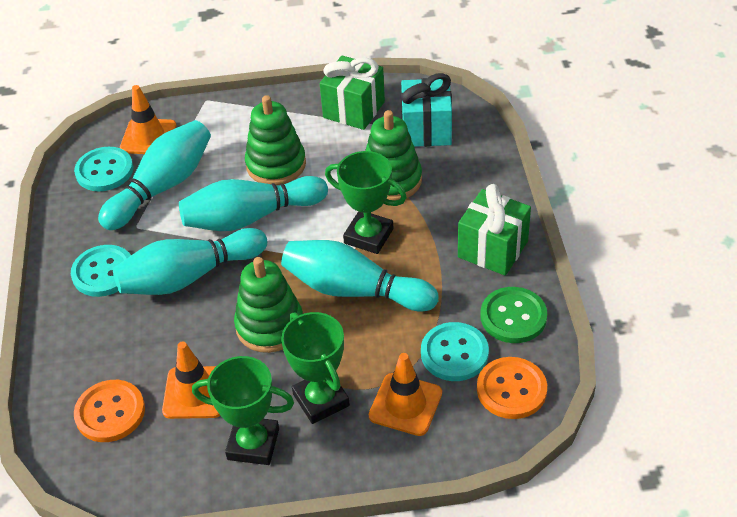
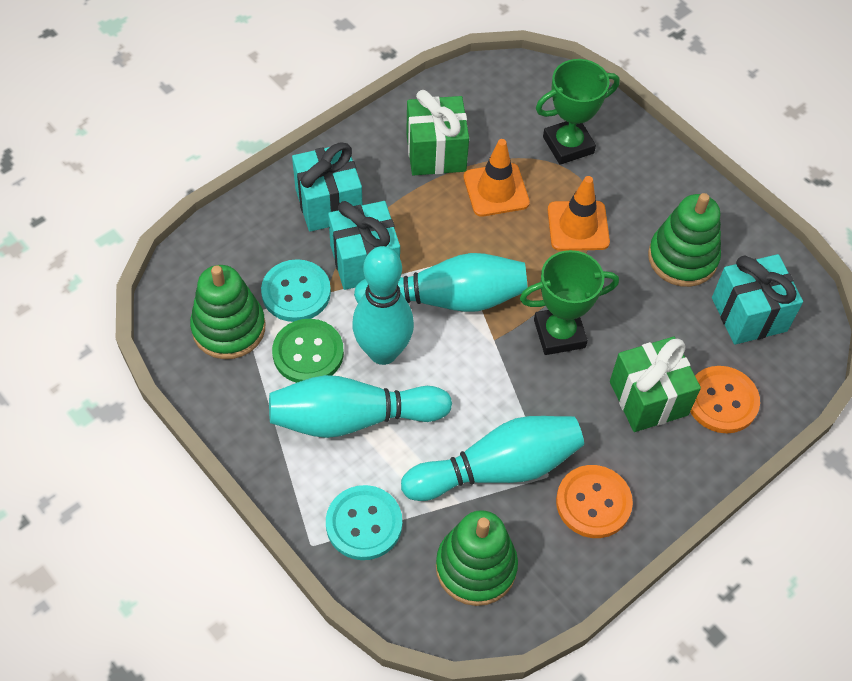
green trophy: 3 -> 2
orange traffic cone: 3 -> 2
turquoise button: 3 -> 2
turquoise gift: 1 -> 3

